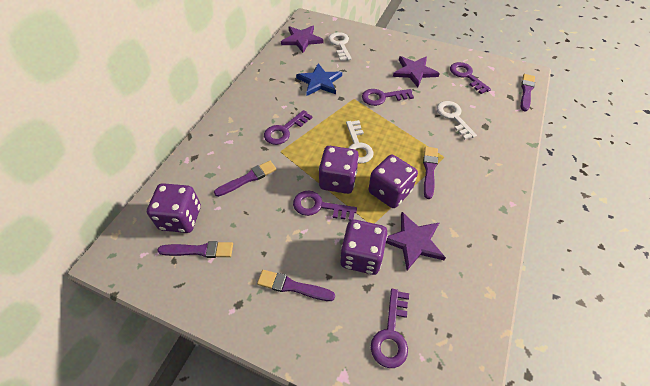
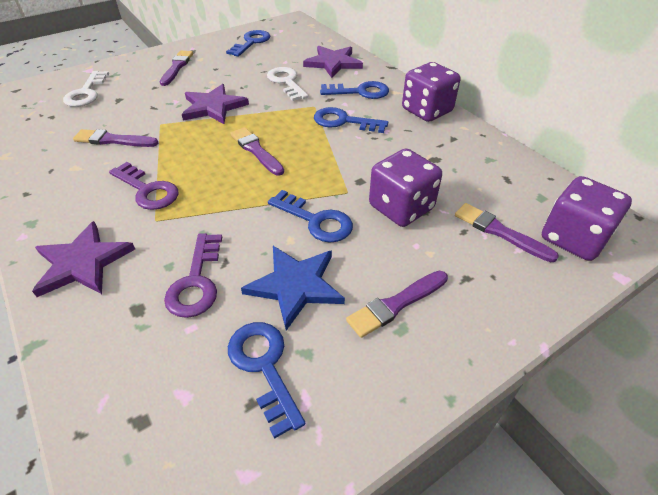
blue key: 0 -> 5
purple dice: 4 -> 3
purple key: 5 -> 2
white key: 3 -> 2

